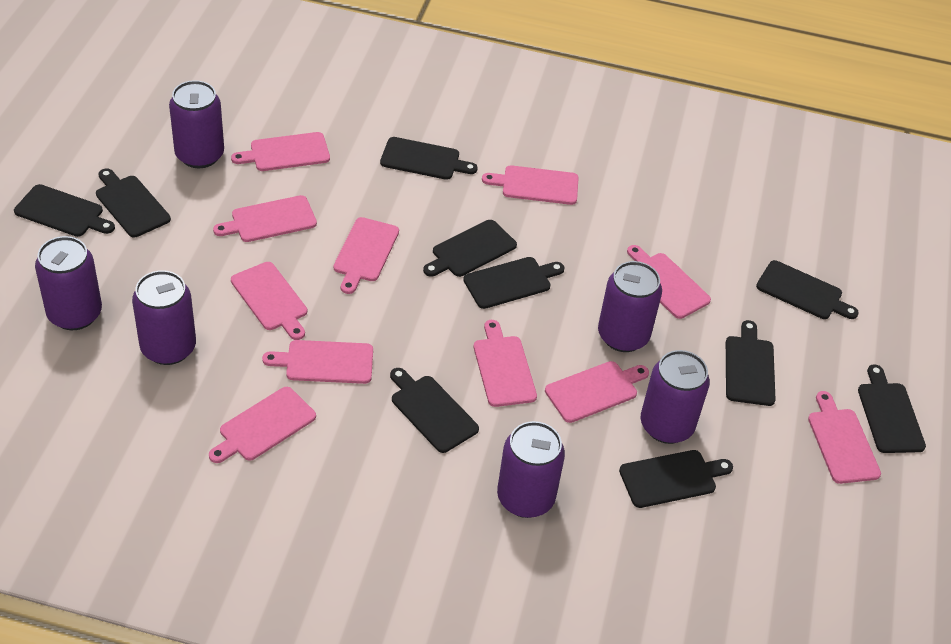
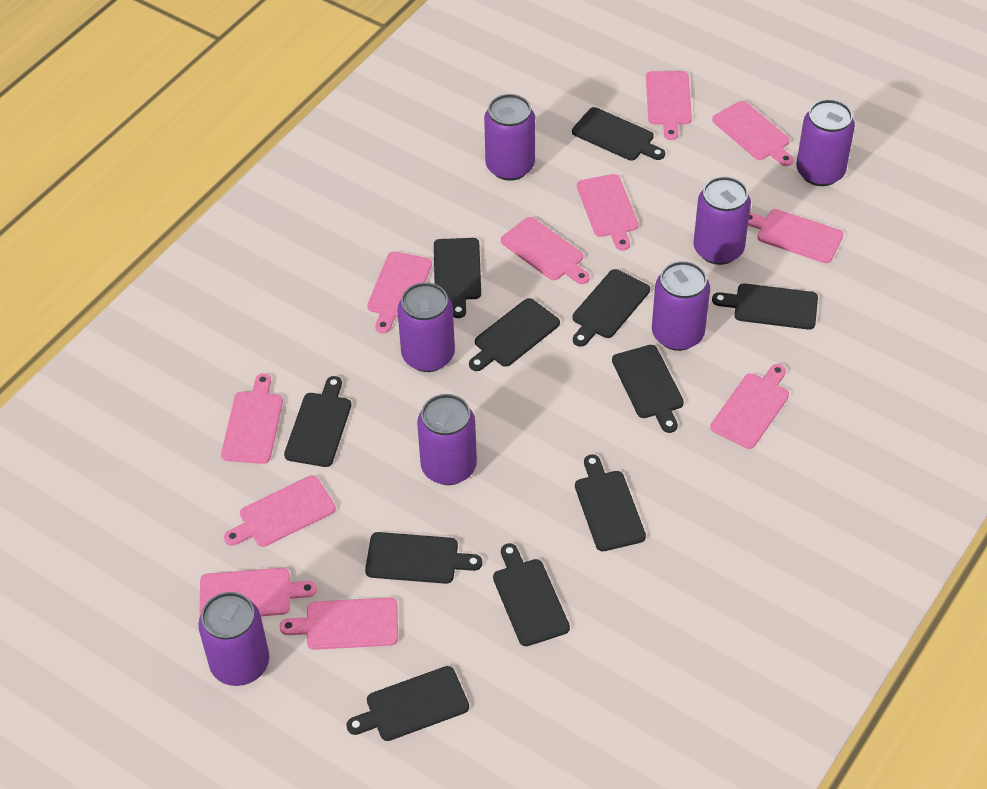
black cutting board: 10 -> 11
purple can: 6 -> 7

